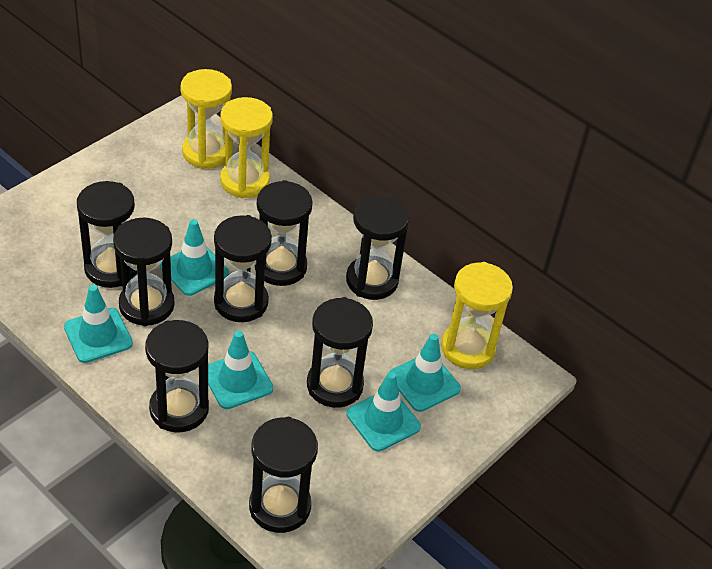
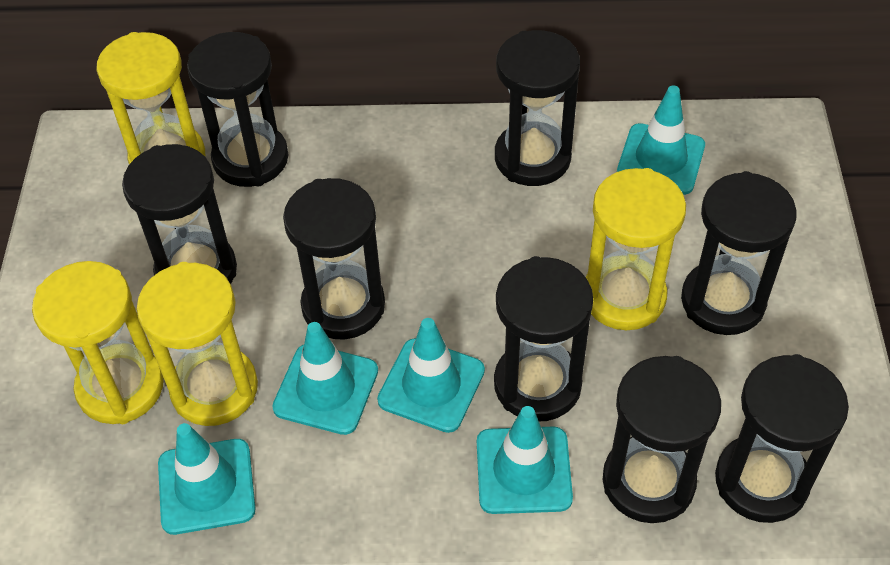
yellow hourglass: 3 -> 4

